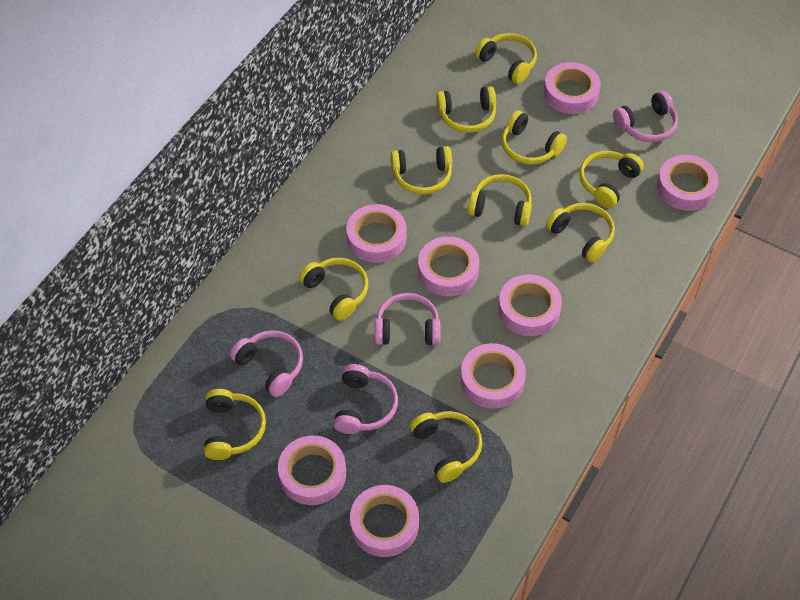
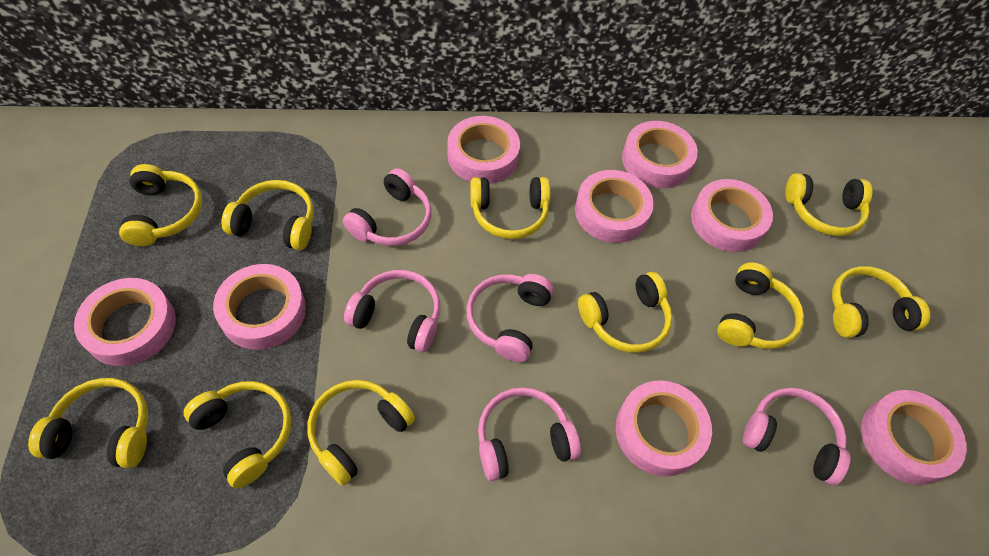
pink headphones: 4 -> 5

